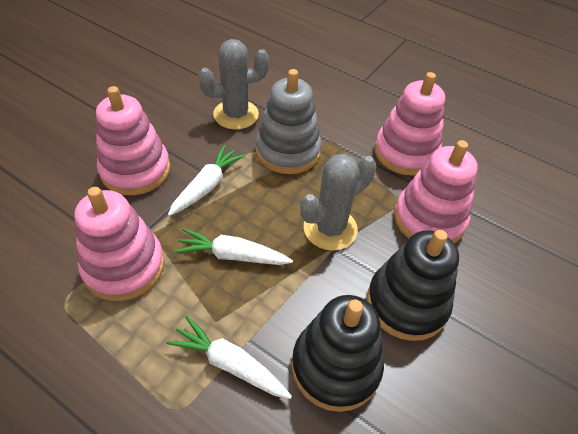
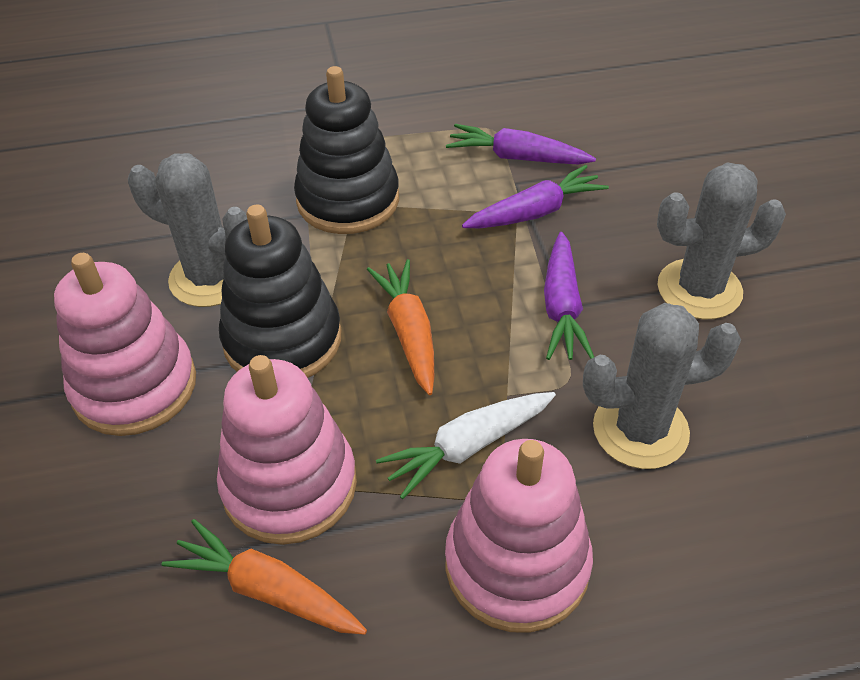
grey cactus: 2 -> 3
grey stacking toy: 1 -> 0
orange carrot: 0 -> 2
pink stacking toy: 4 -> 3
purple carrot: 0 -> 3
white carrot: 3 -> 1

